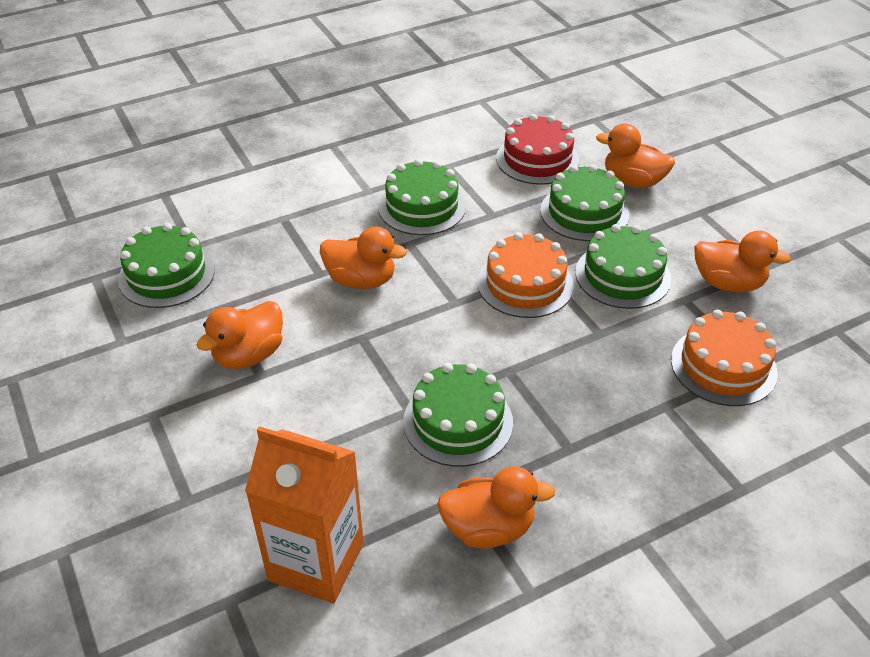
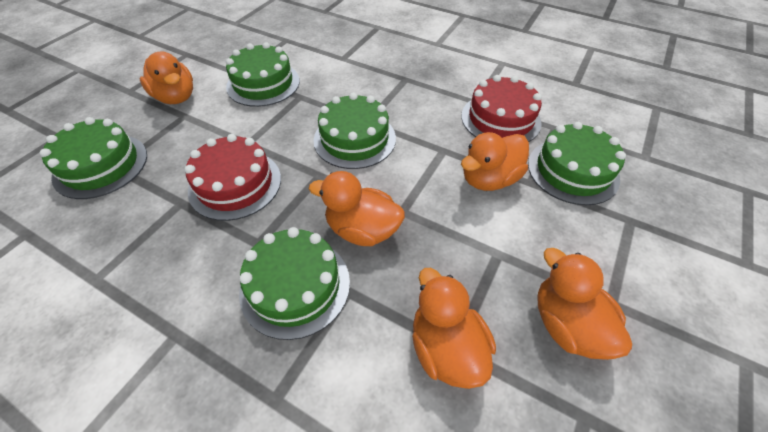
orange cake: 2 -> 0
orange carton: 1 -> 0
red cake: 1 -> 2

